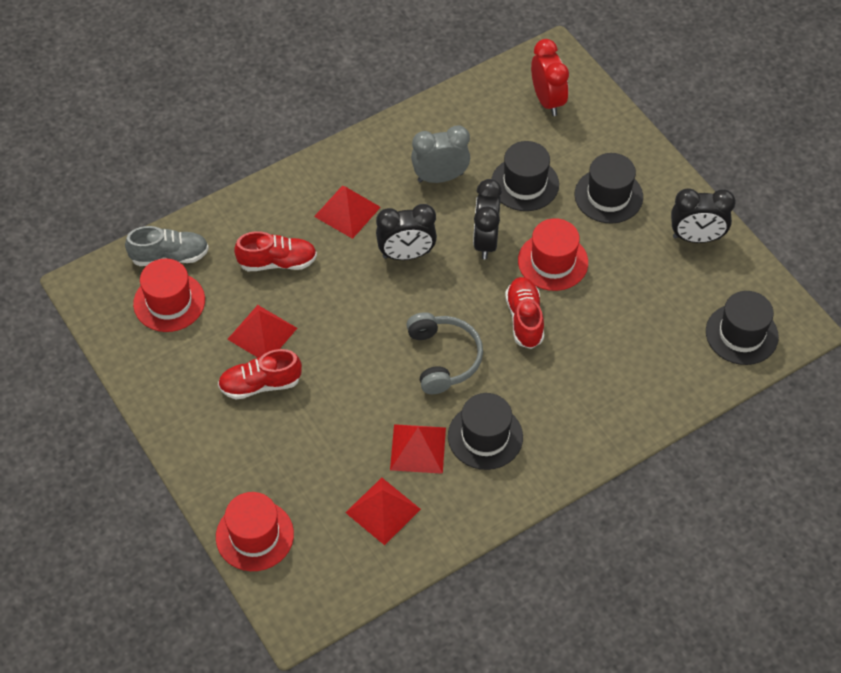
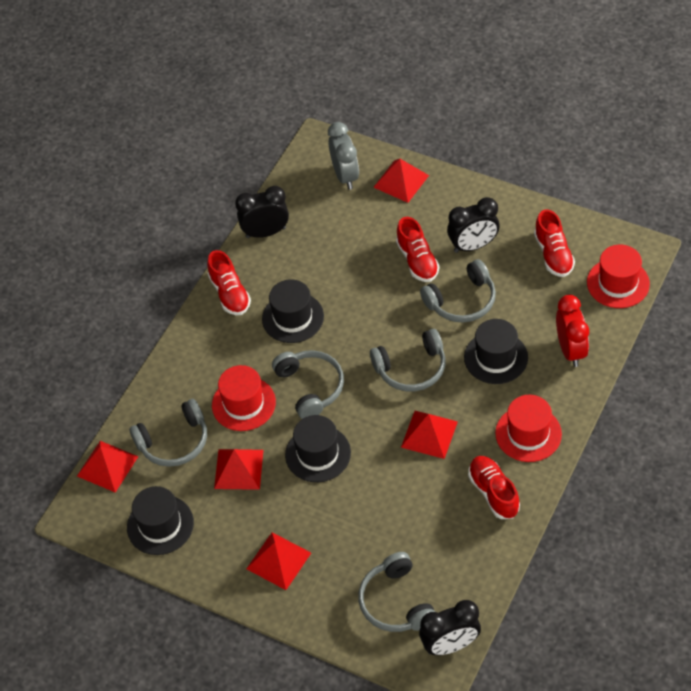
grey headphones: 1 -> 5
grey shoe: 1 -> 0
red pyramid: 4 -> 5
red shoe: 3 -> 4

